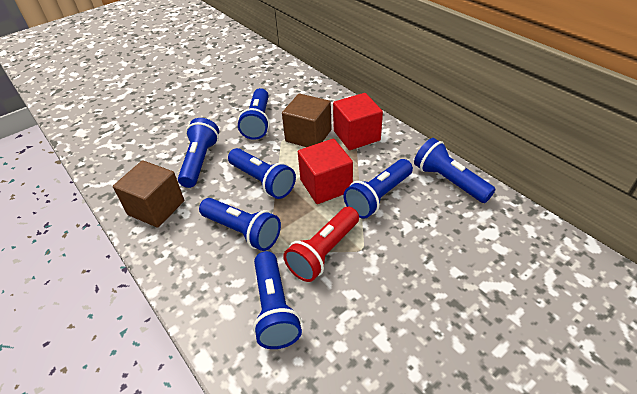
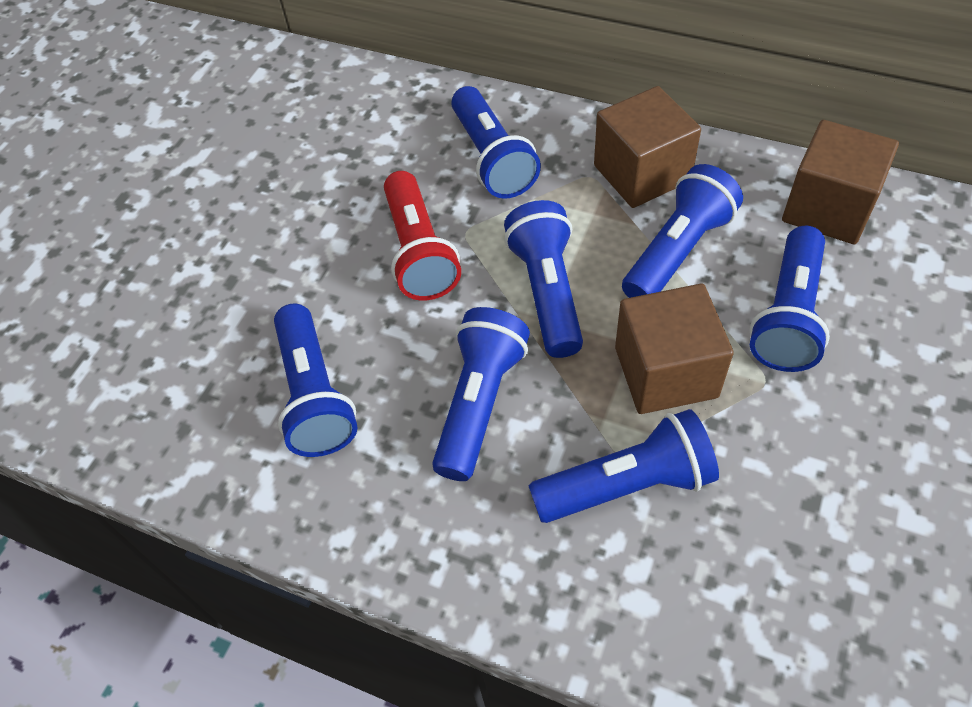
brown cube: 2 -> 3
red cube: 2 -> 0

